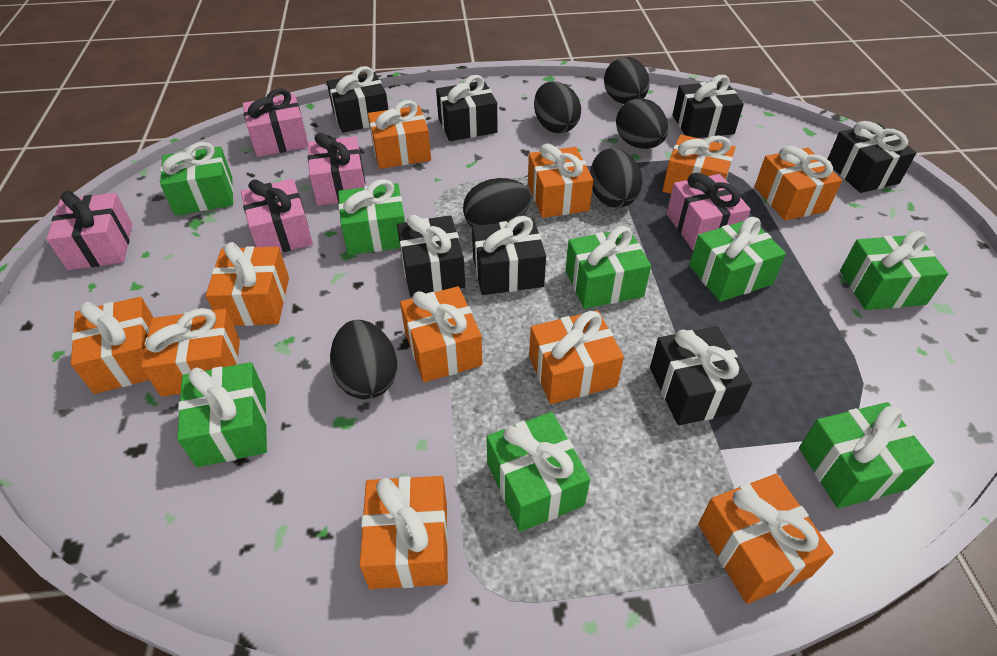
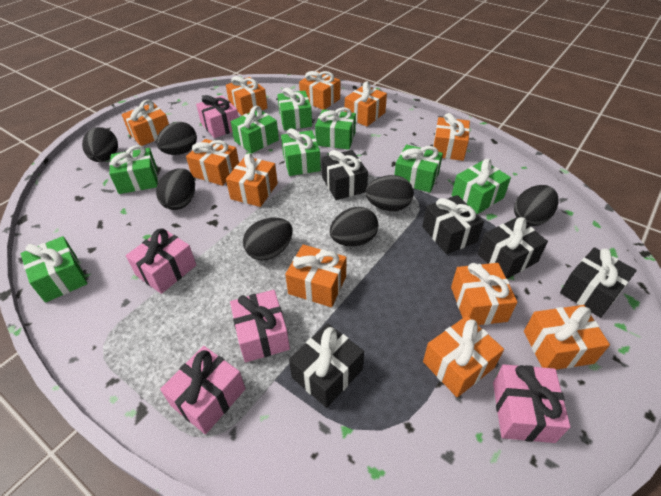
black egg: 6 -> 7
black gift: 7 -> 5

